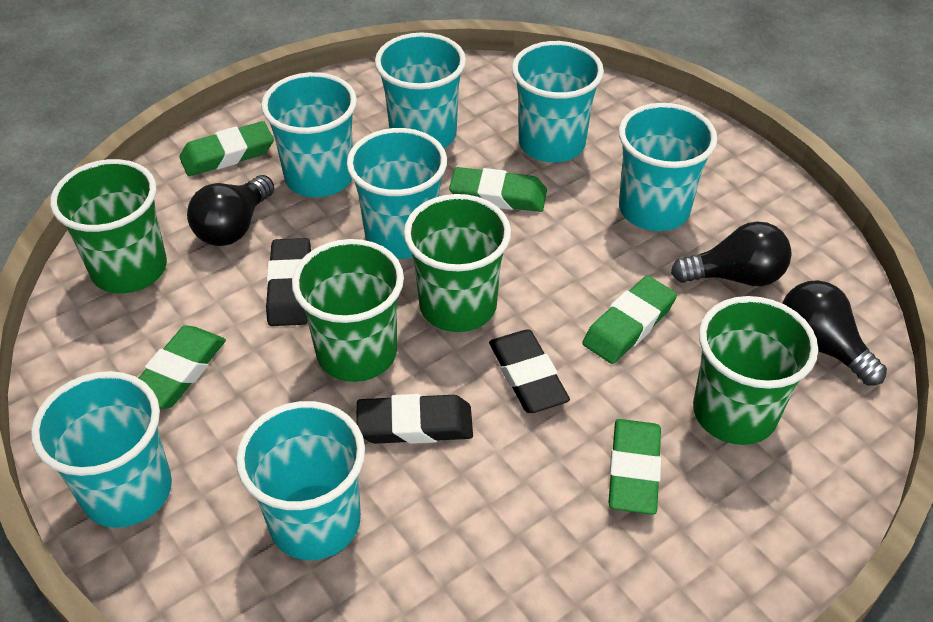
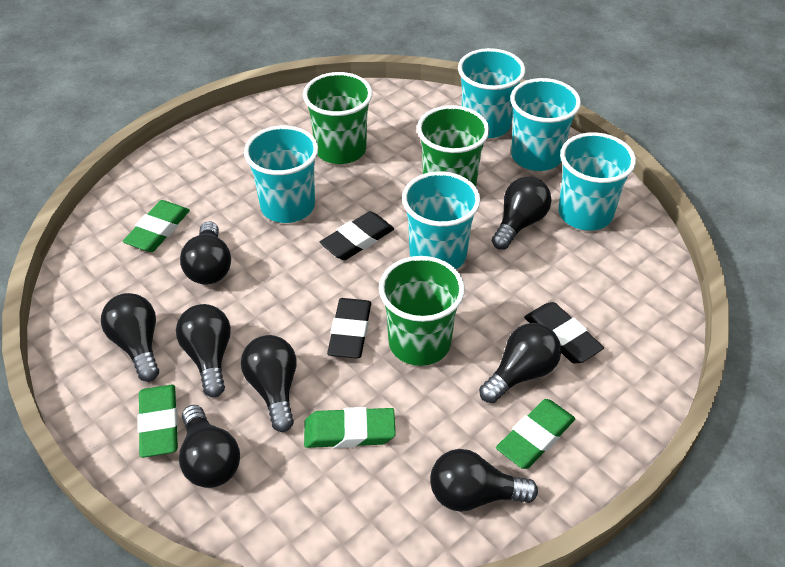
black light bulb: 3 -> 8
green cup: 4 -> 3
green eraser: 5 -> 4
turquoise cup: 7 -> 5

